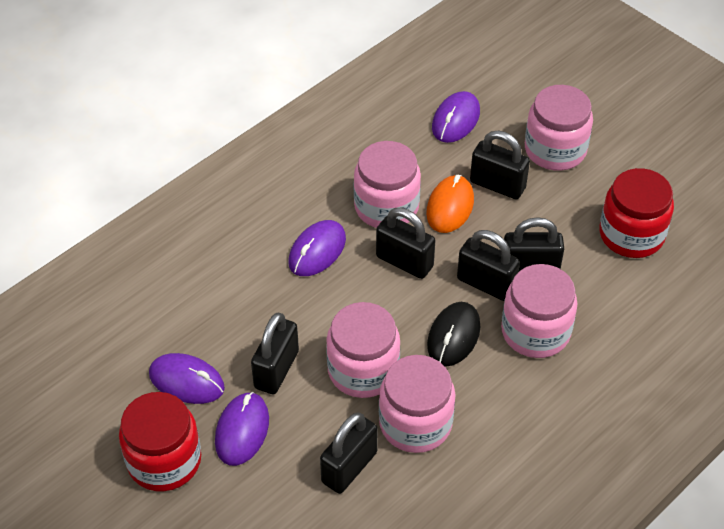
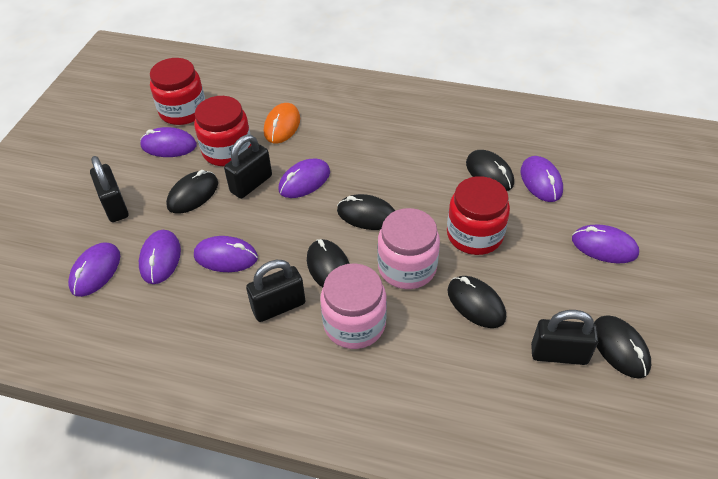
black mouse: 1 -> 6
black padlock: 6 -> 4
pink jar: 5 -> 2
purple mouse: 4 -> 7
red jar: 2 -> 3

